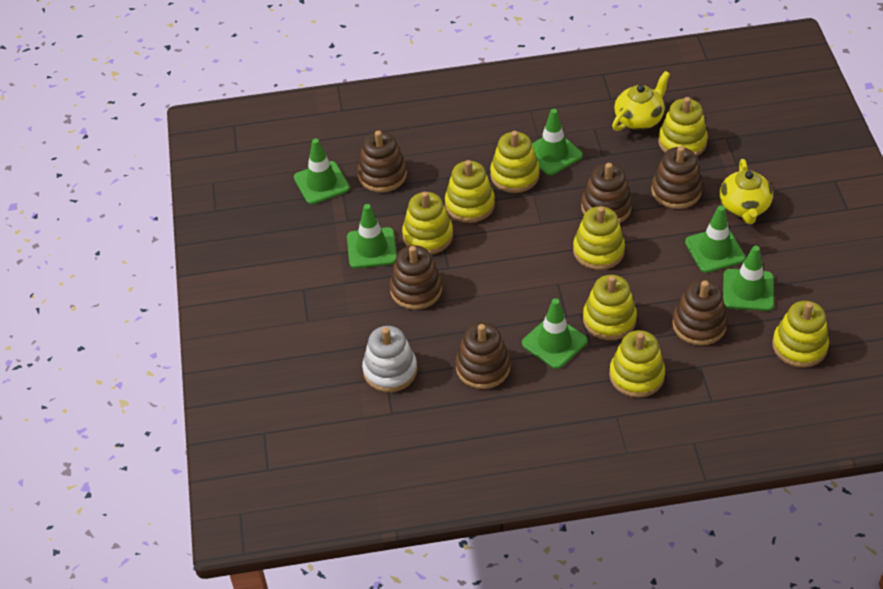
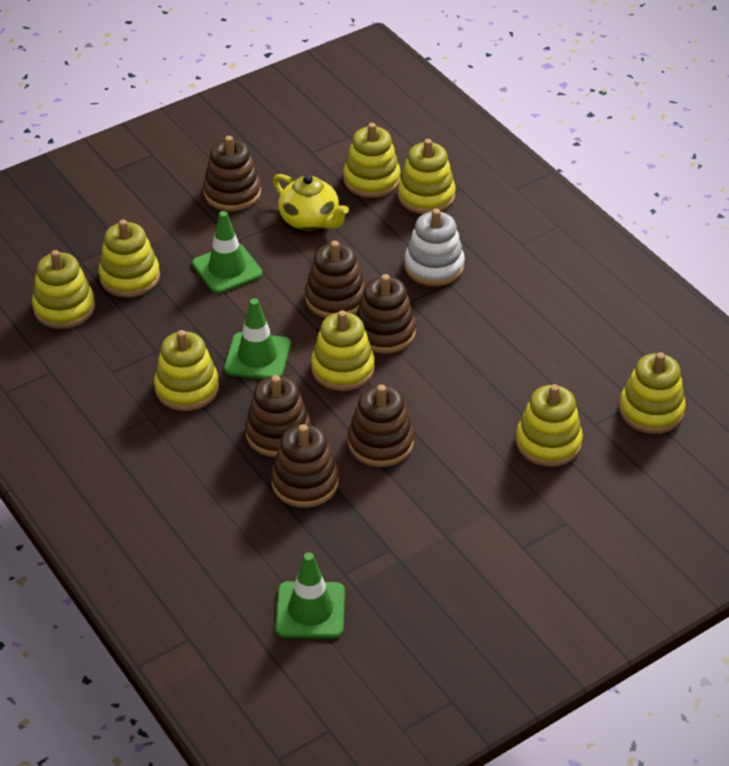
green traffic cone: 6 -> 3
yellow teapot: 2 -> 1

